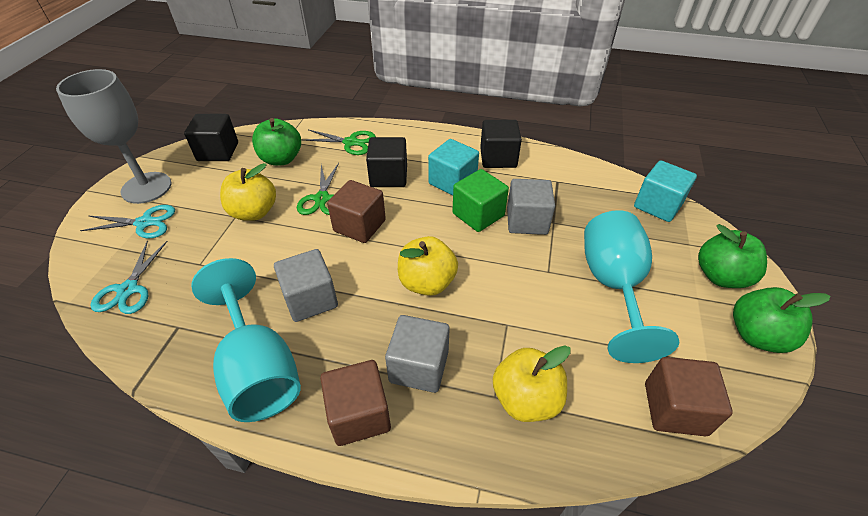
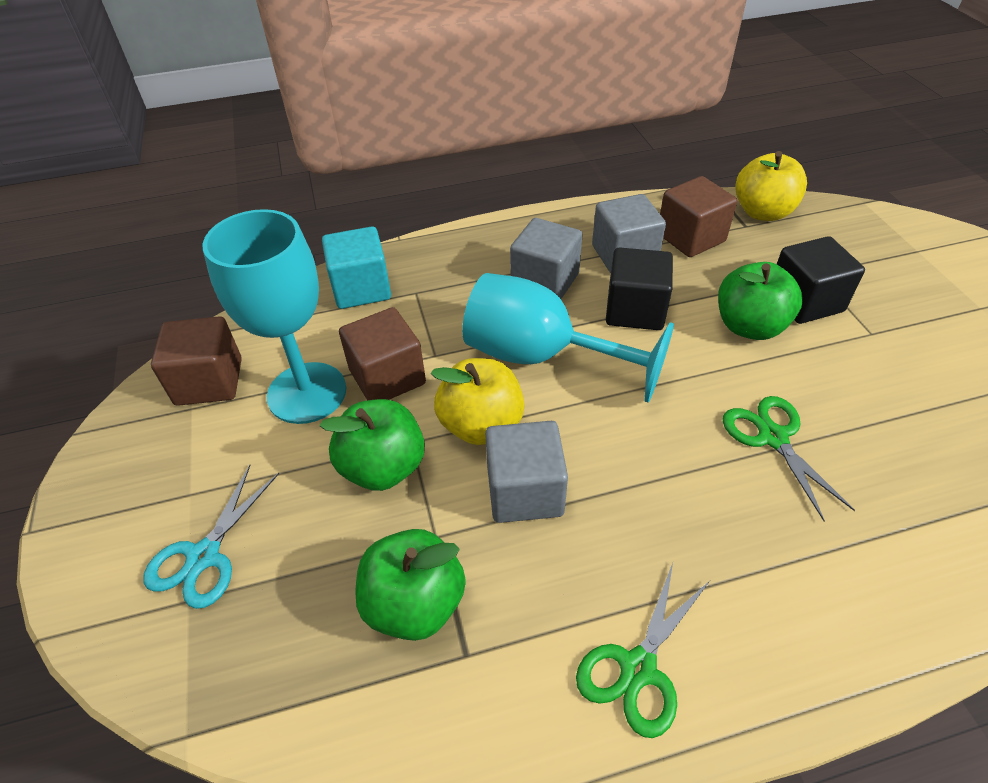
black cube: 3 -> 2
green cube: 1 -> 0
grey goblet: 1 -> 0
turquoise cube: 2 -> 1
turquoise scissors: 2 -> 1
yellow apple: 3 -> 2

